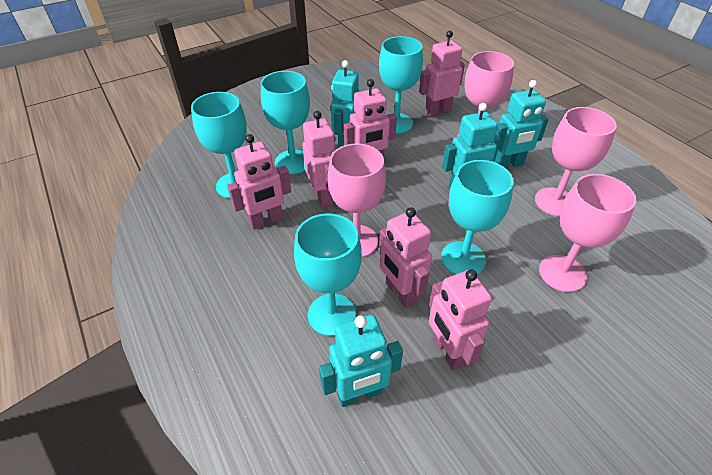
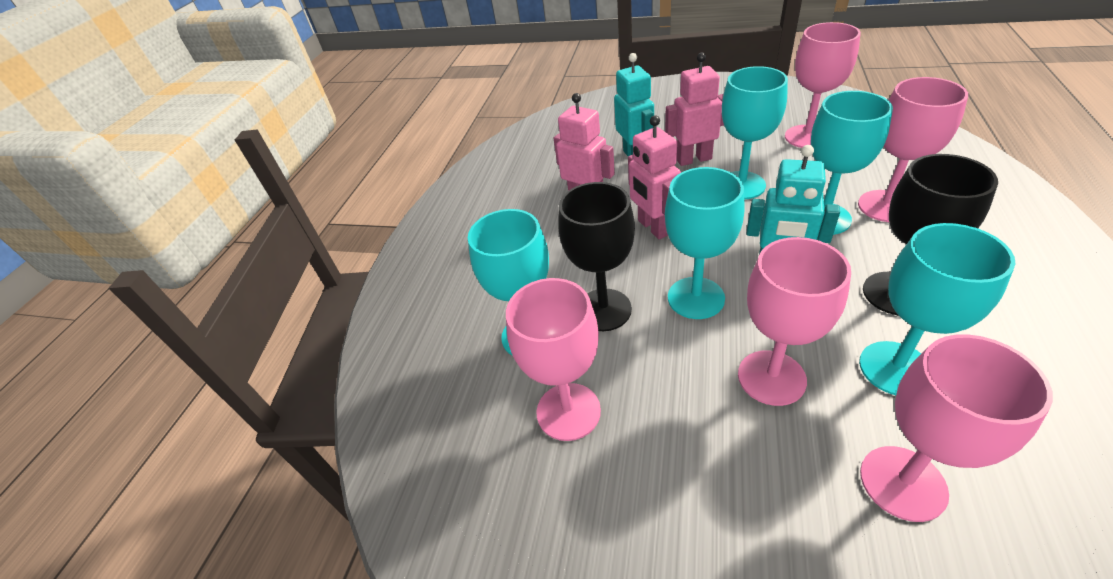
black goblet: 0 -> 2
pink goblet: 4 -> 5
pink robot: 6 -> 3
turquoise robot: 4 -> 2

